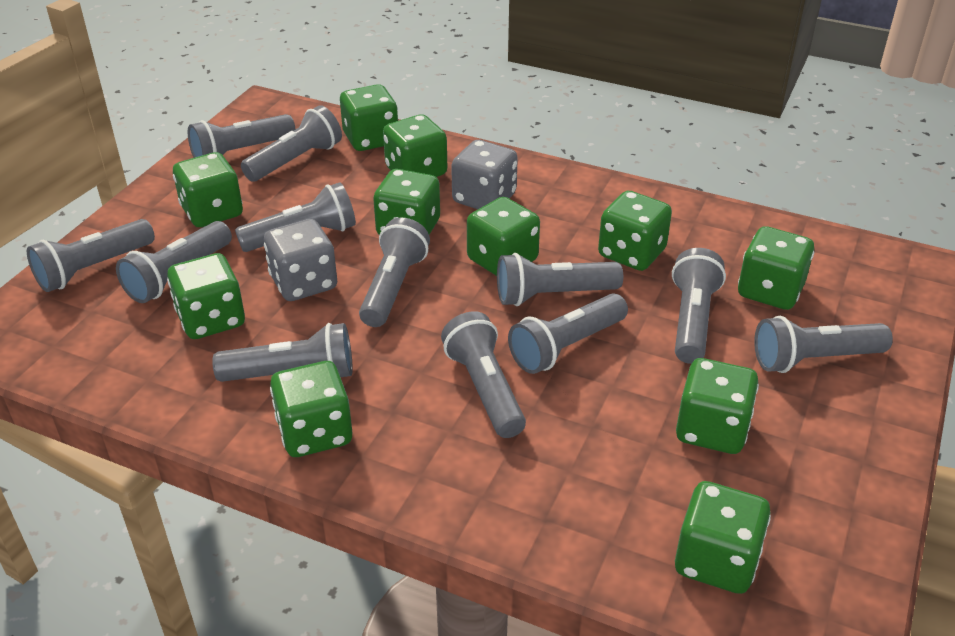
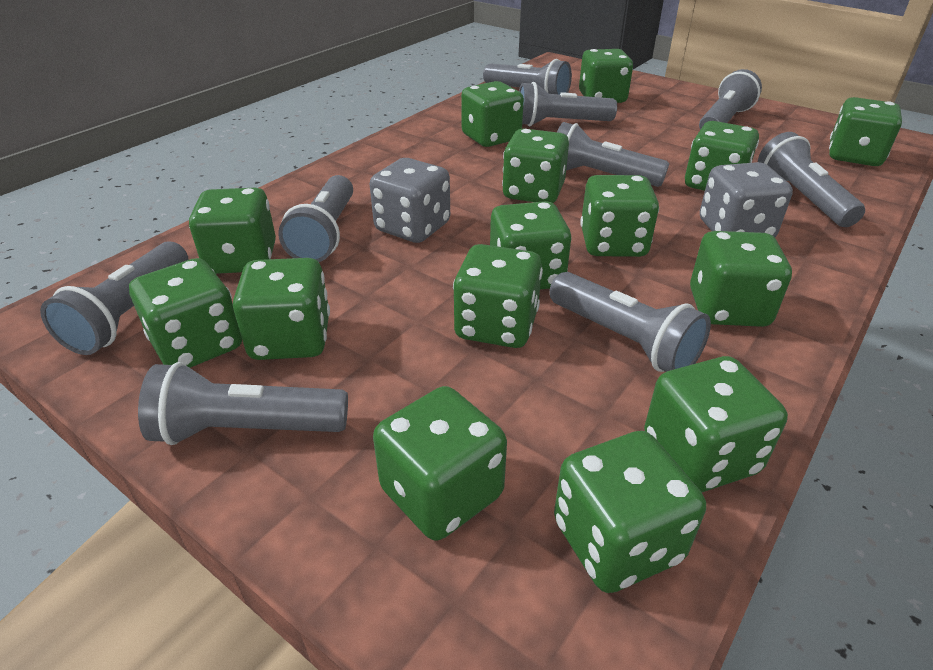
green dice: 11 -> 15
grey flashlight: 12 -> 9

